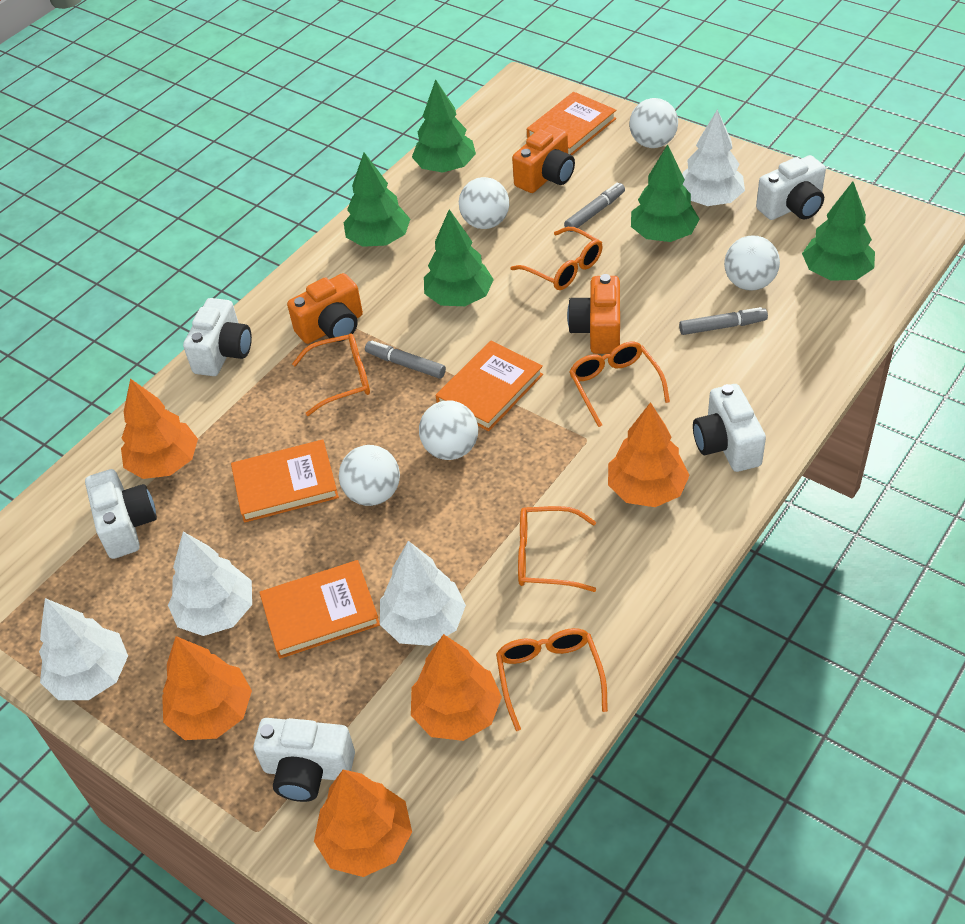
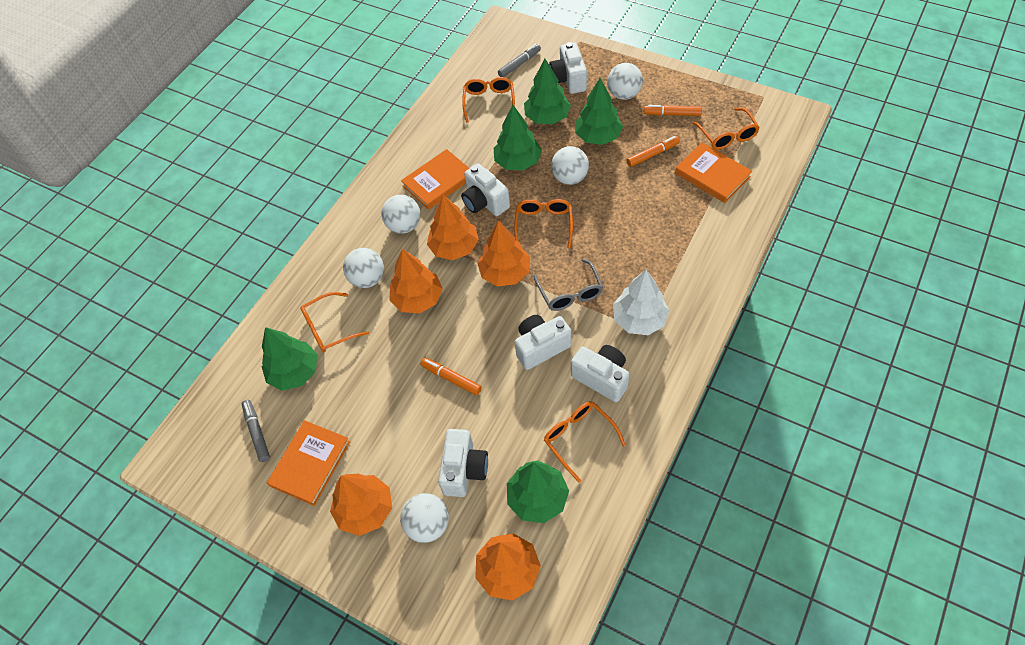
grey glasses: 0 -> 1
grey marker: 3 -> 2
orange book: 4 -> 3
orange camera: 3 -> 0
orange marker: 0 -> 3
white tree: 4 -> 1

